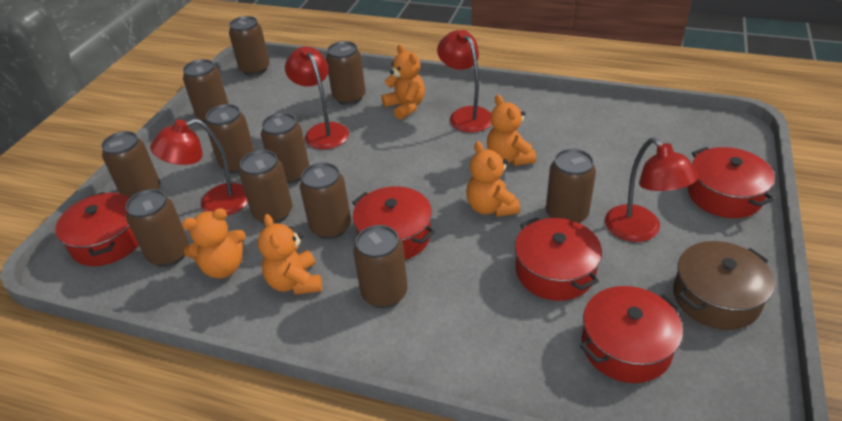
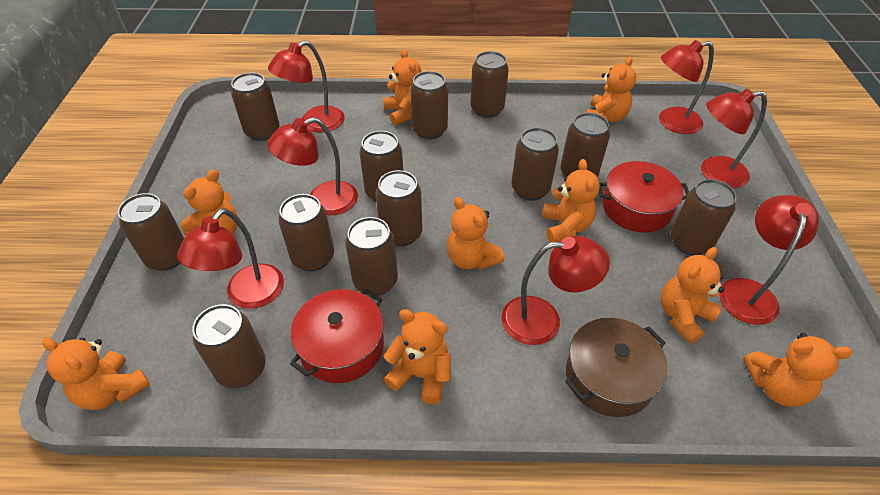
brown can: 11 -> 12
orange teddy bear: 5 -> 9
red lamp: 4 -> 7
red pot: 5 -> 2

